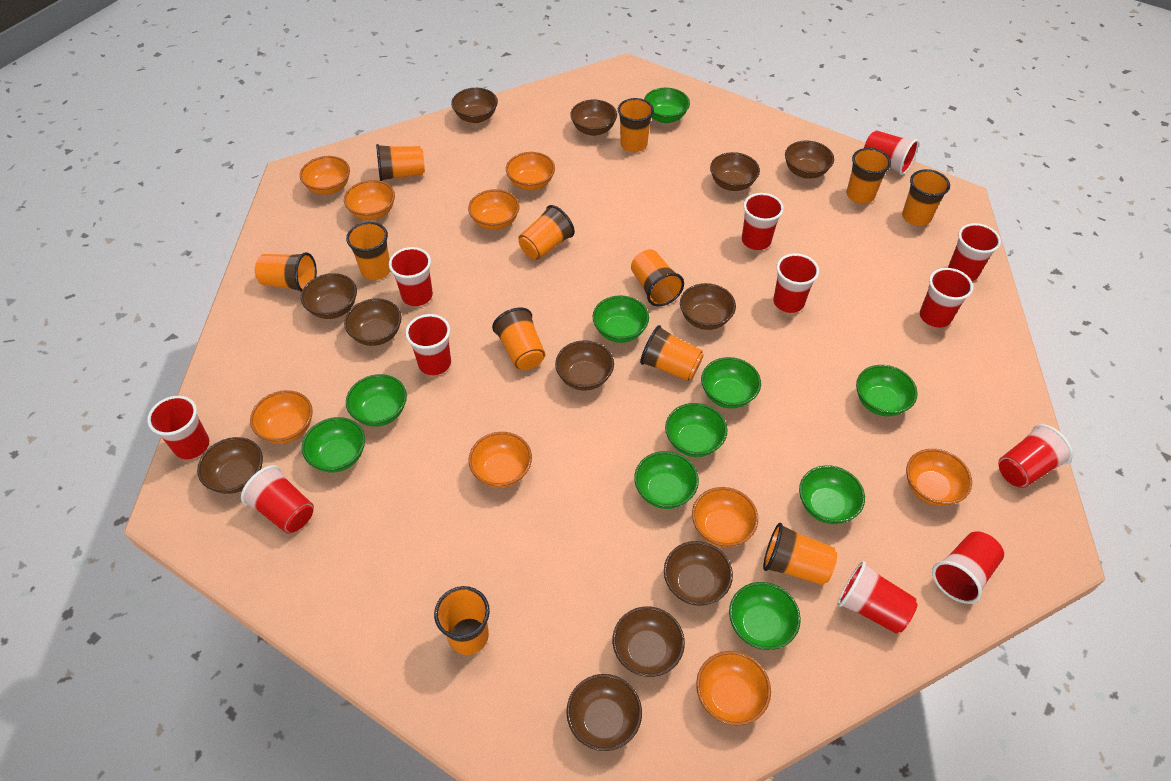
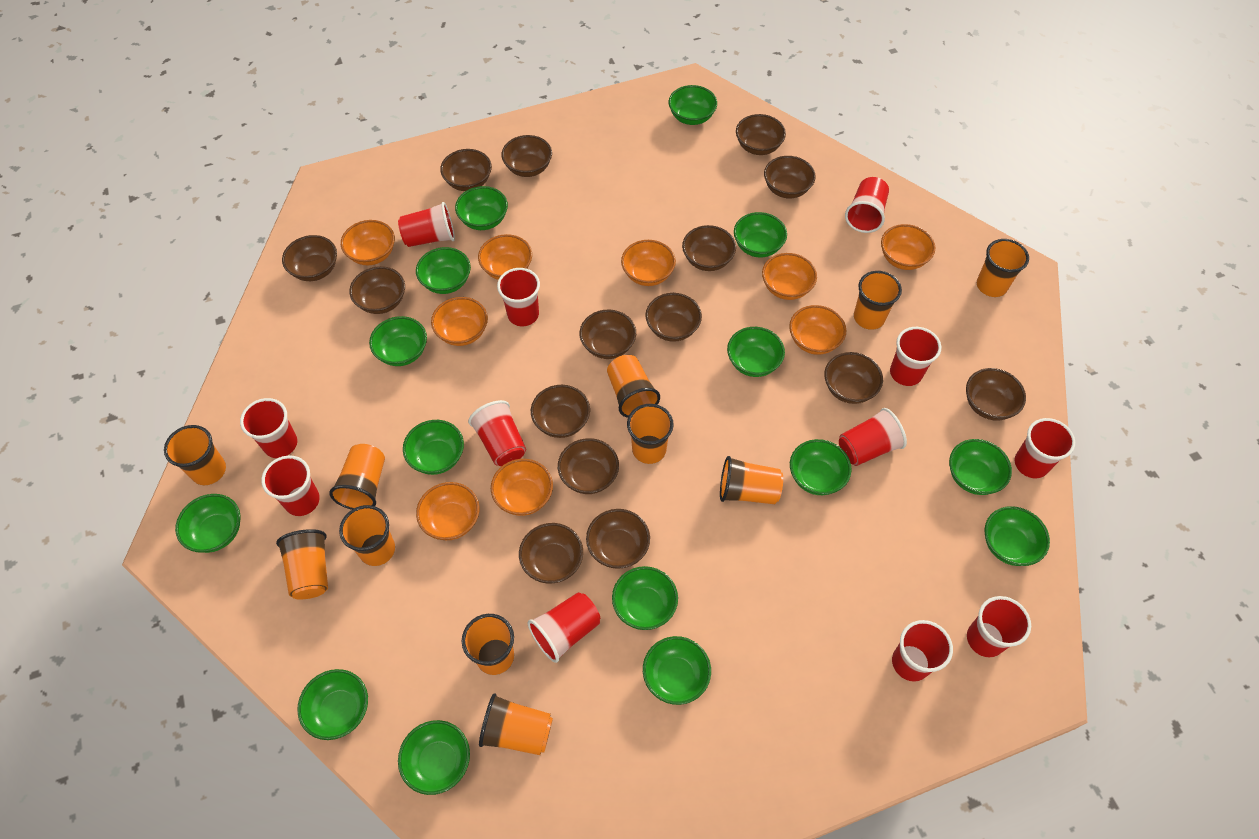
brown bowl: 12 -> 15
green bowl: 10 -> 15
orange cup: 12 -> 11

